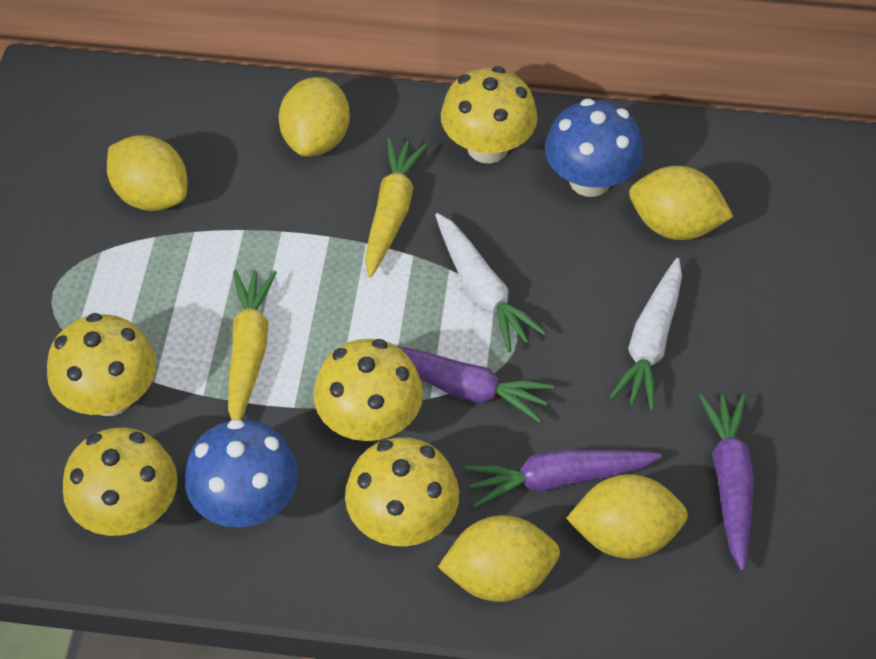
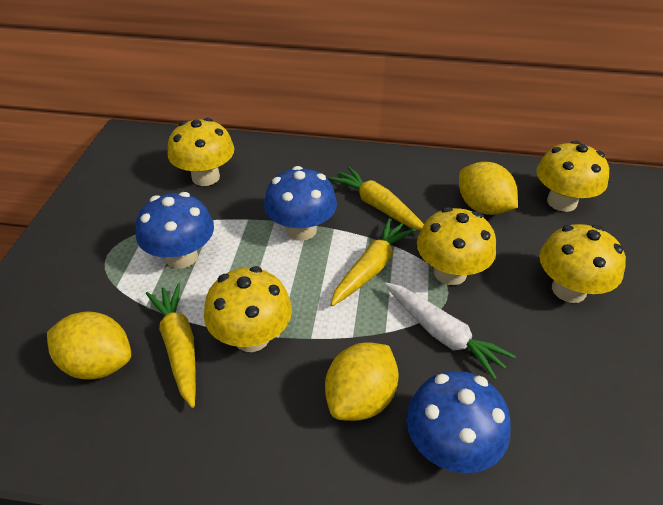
blue mushroom: 2 -> 3
purple carrot: 3 -> 0
white carrot: 2 -> 1
yellow carrot: 2 -> 3
yellow lemon: 5 -> 3

